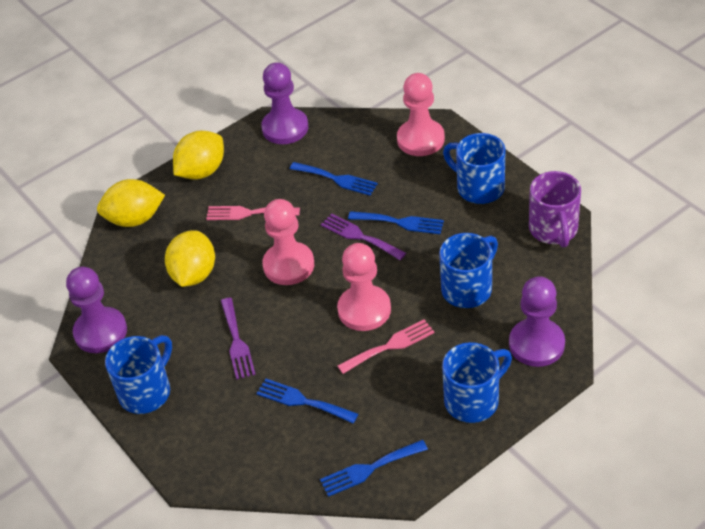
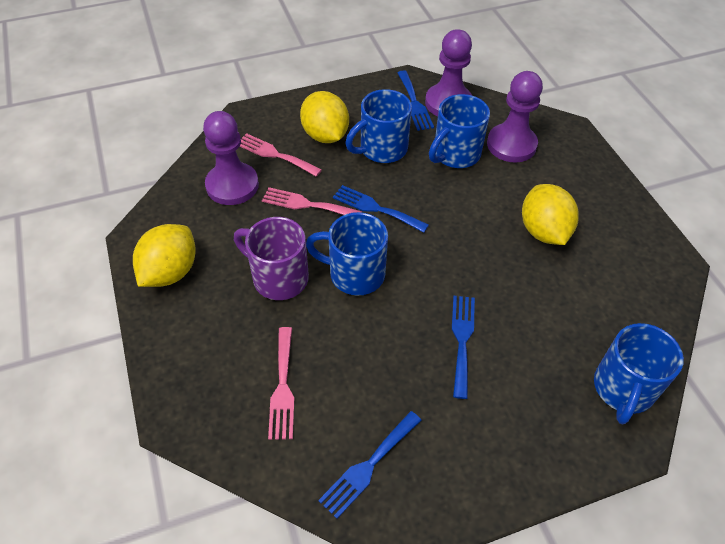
pink fork: 2 -> 3
pink pawn: 3 -> 0
purple fork: 2 -> 0

